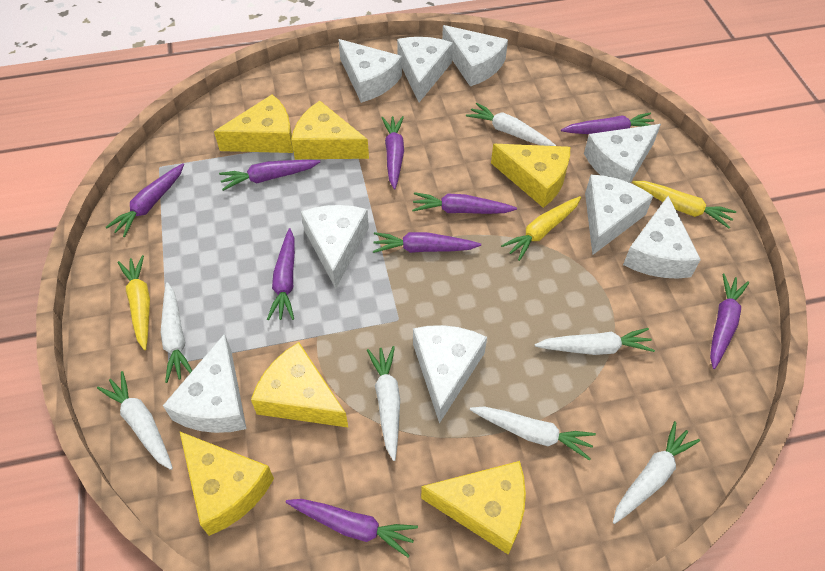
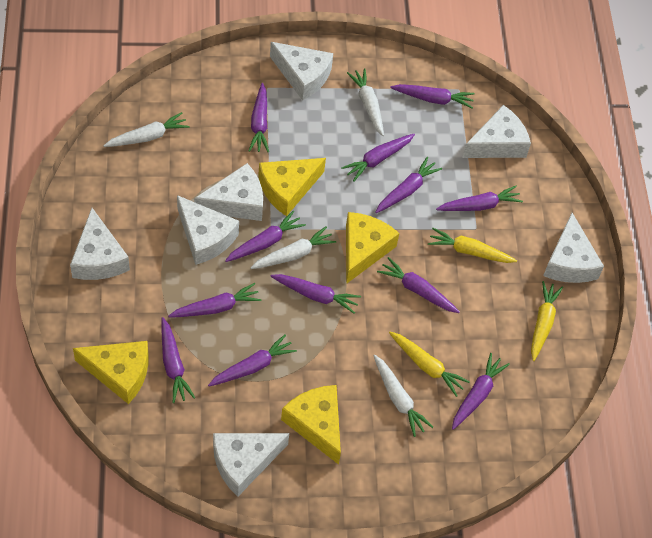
purple carrot: 9 -> 12
white carrot: 7 -> 4
white cheese: 9 -> 7
yellow cheese: 6 -> 4

